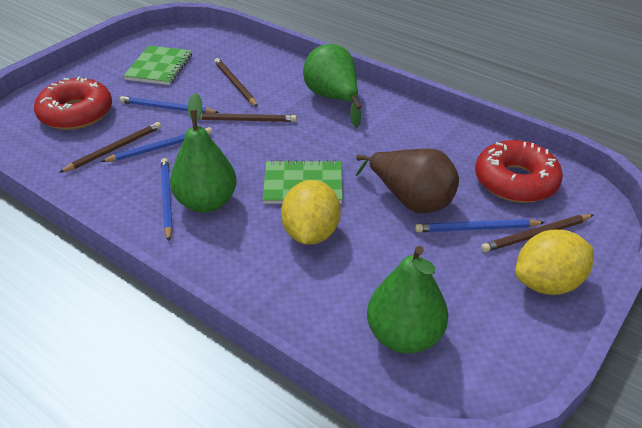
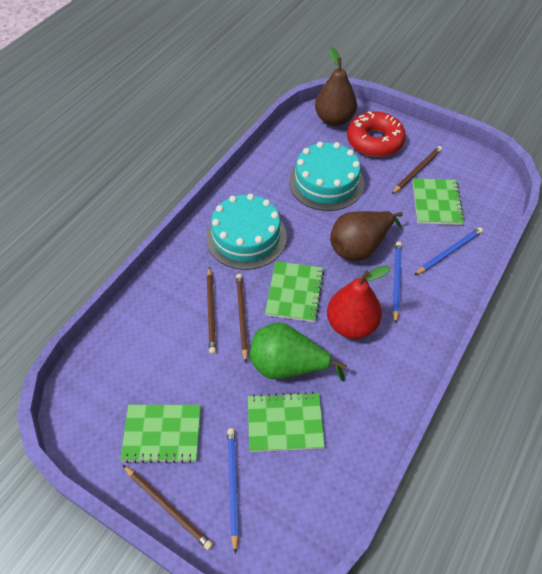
blue pencil: 4 -> 3
brown pear: 1 -> 2
green notebook: 2 -> 4
green pear: 3 -> 1
red donut: 2 -> 1
red pear: 0 -> 1
turquoise cake: 0 -> 2
yellow lemon: 2 -> 0

